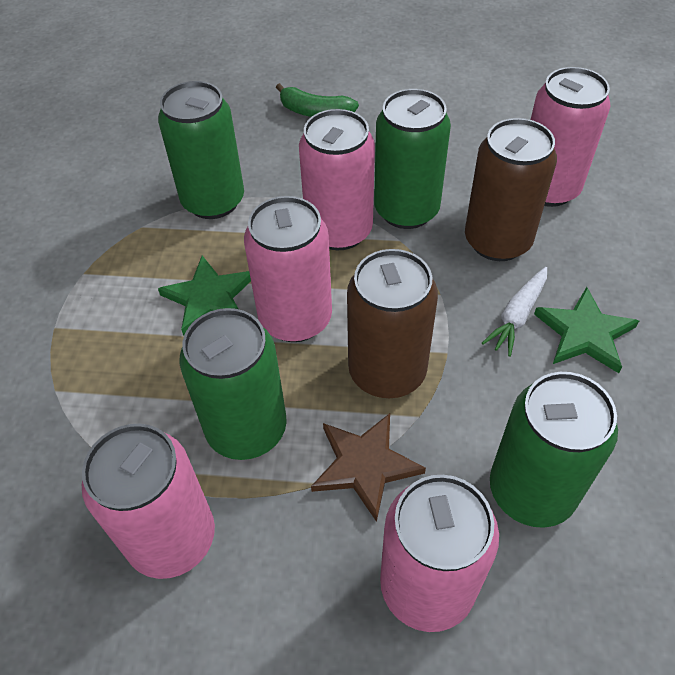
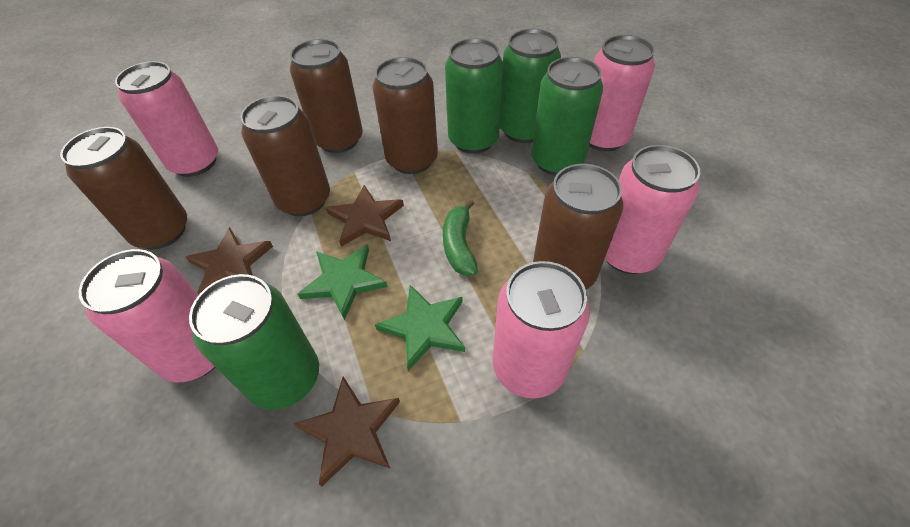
brown can: 2 -> 5
brown star: 1 -> 3
white carrot: 1 -> 0

